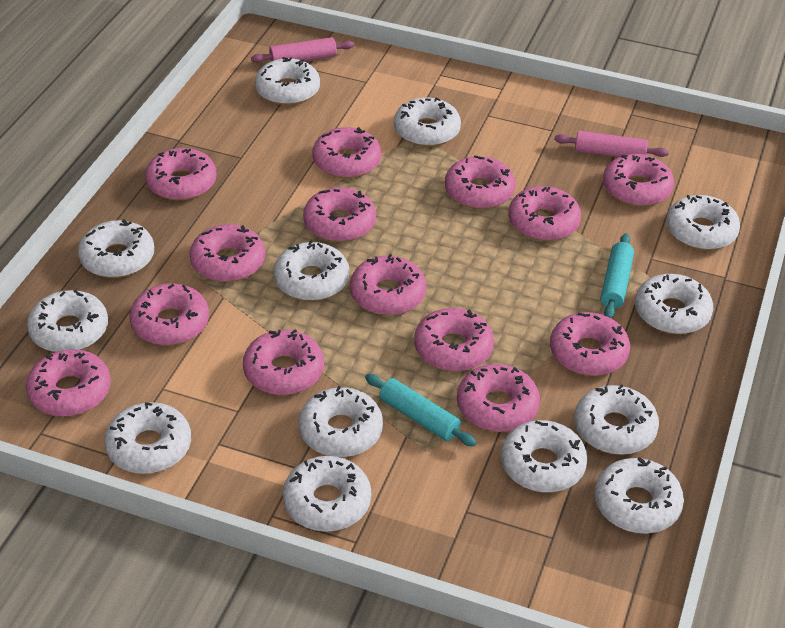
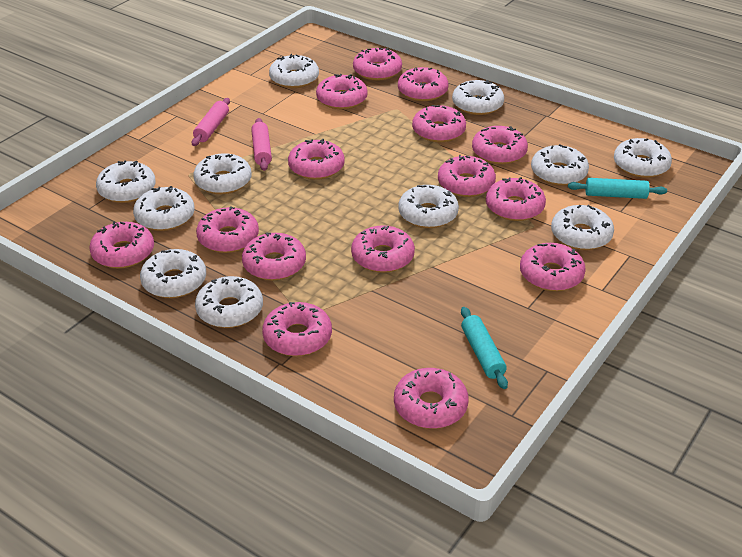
pink donut: 14 -> 15
white donut: 13 -> 11

